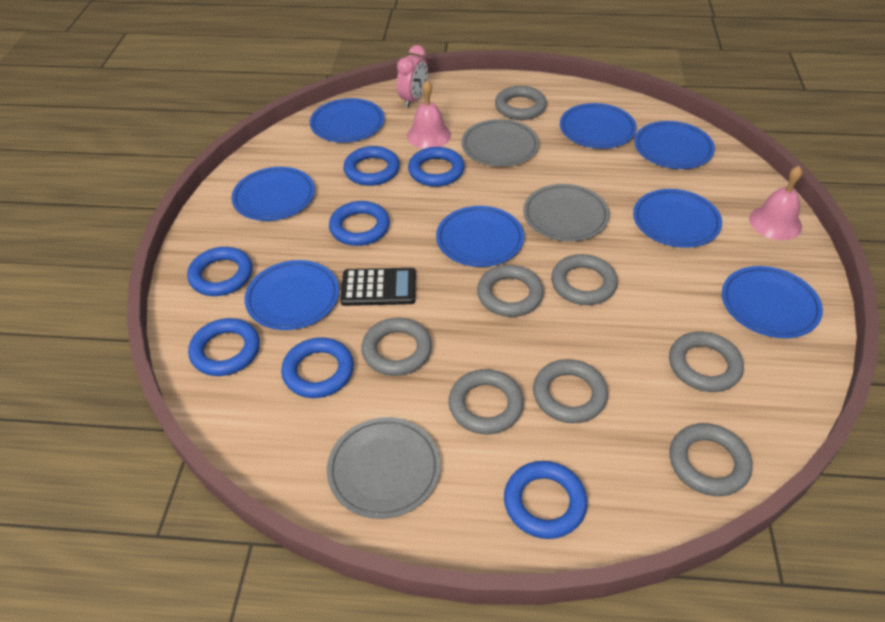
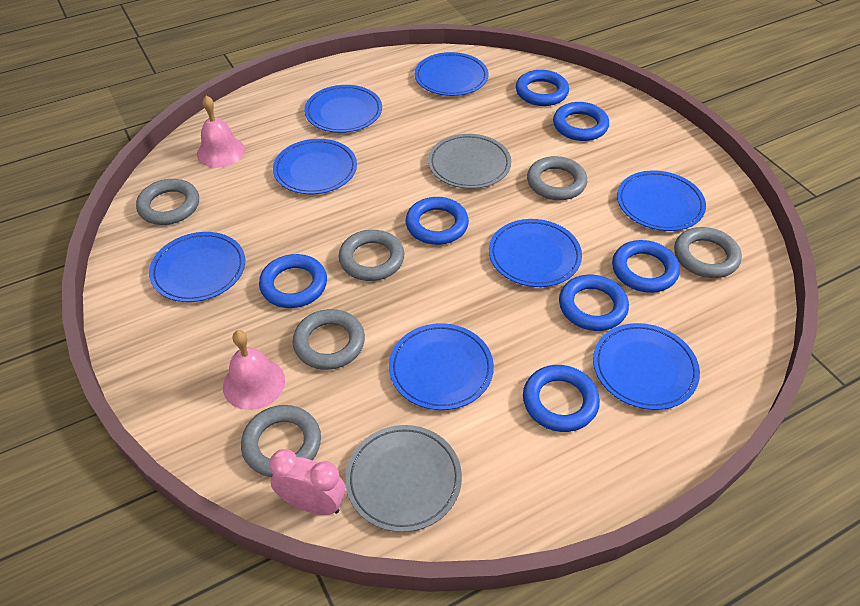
black calculator: 1 -> 0
grey plate: 3 -> 2
grey ring: 8 -> 6

